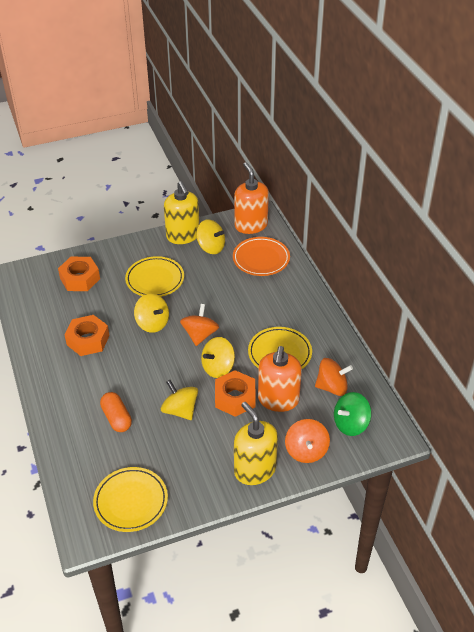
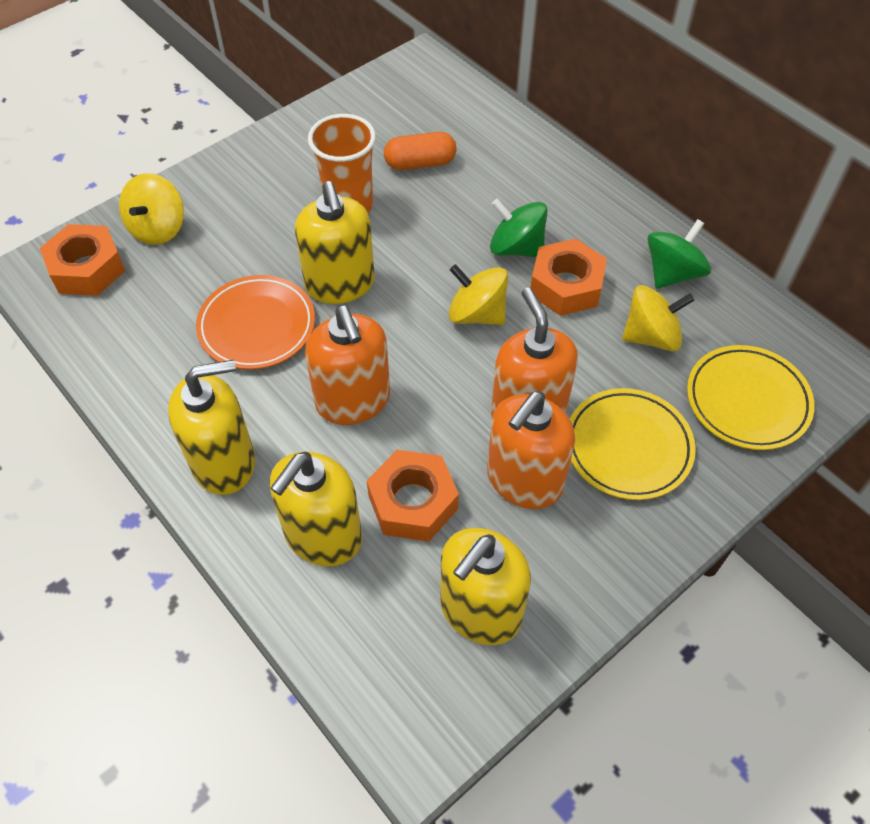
green spinning top: 1 -> 2
orange cup: 0 -> 1
orange soap dispenser: 2 -> 3
orange spinning top: 3 -> 0
yellow plate: 3 -> 2
yellow soap dispenser: 2 -> 4
yellow spinning top: 4 -> 3

